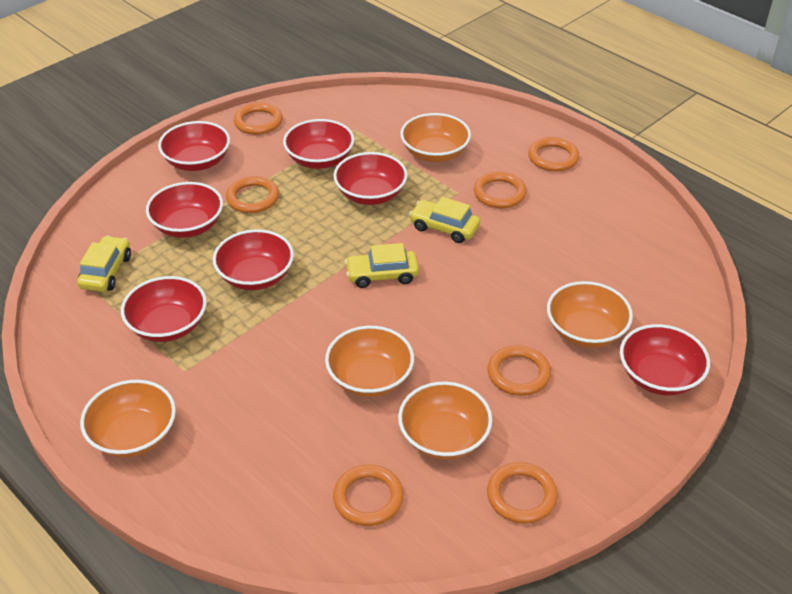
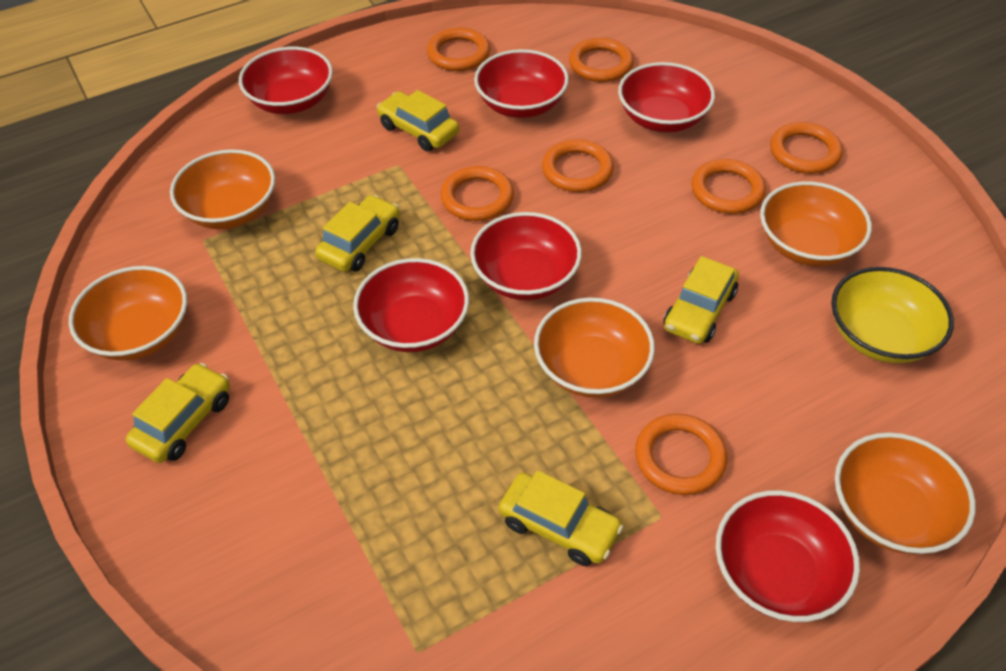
red bowl: 7 -> 6
yellow bowl: 0 -> 1
yellow car: 3 -> 5

